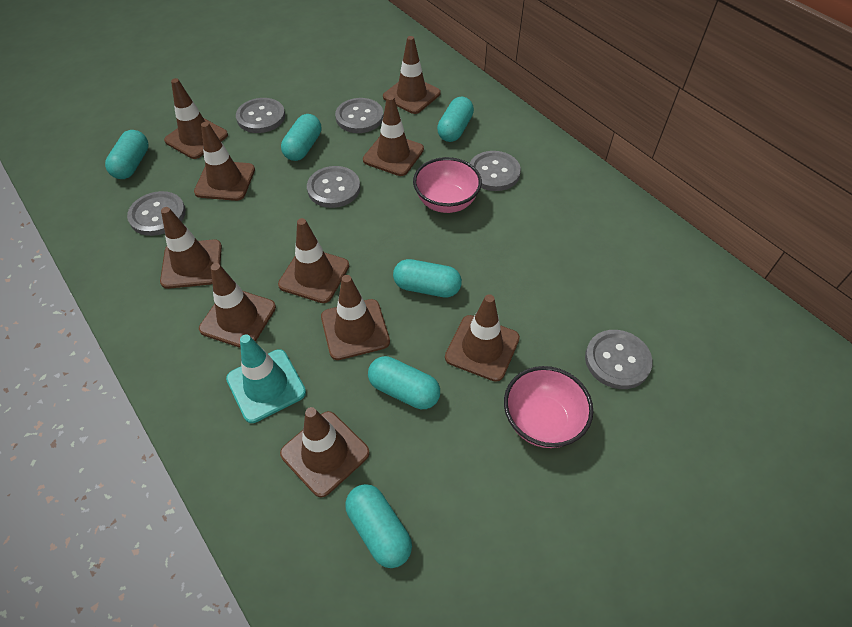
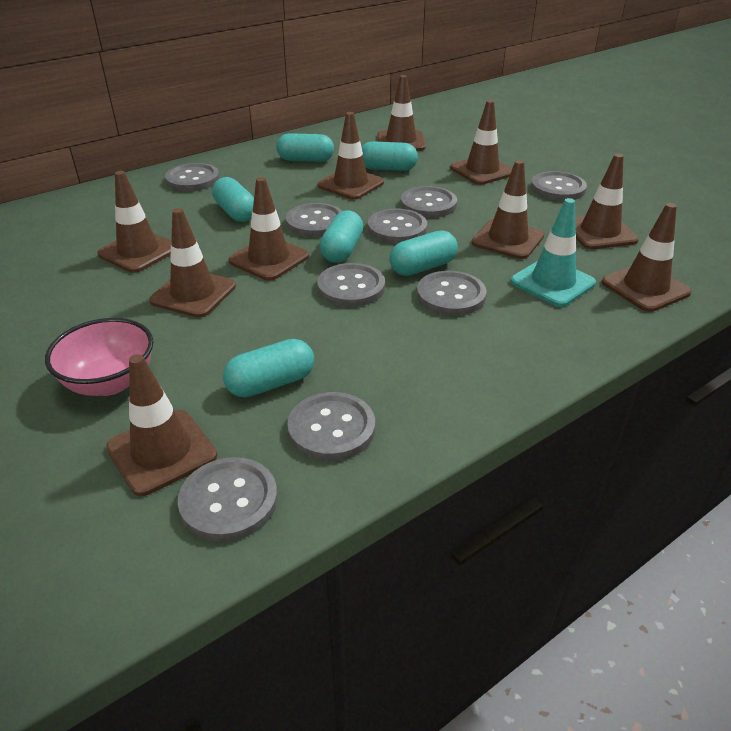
grey button: 6 -> 9
pink bowl: 2 -> 1

